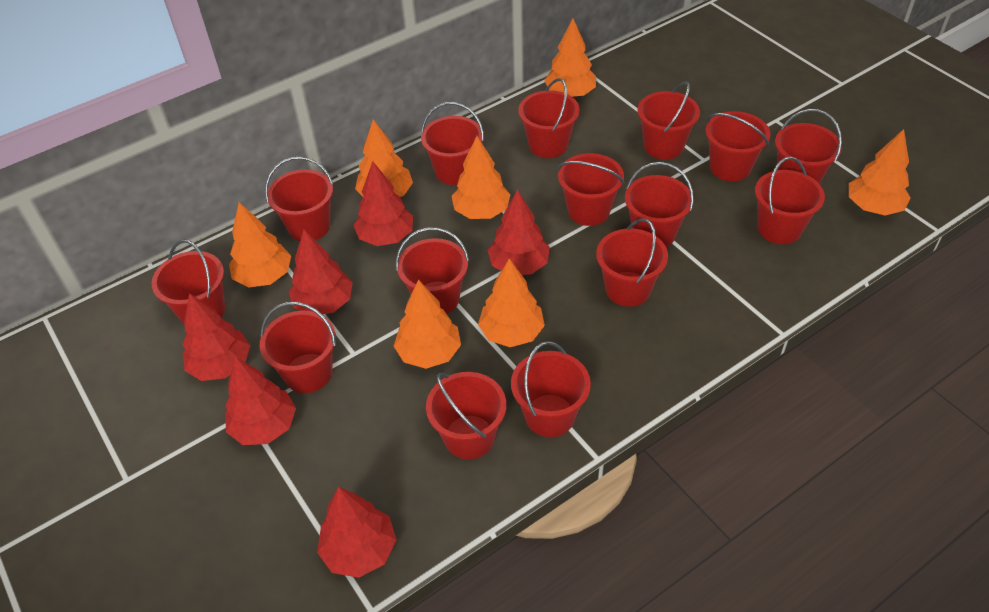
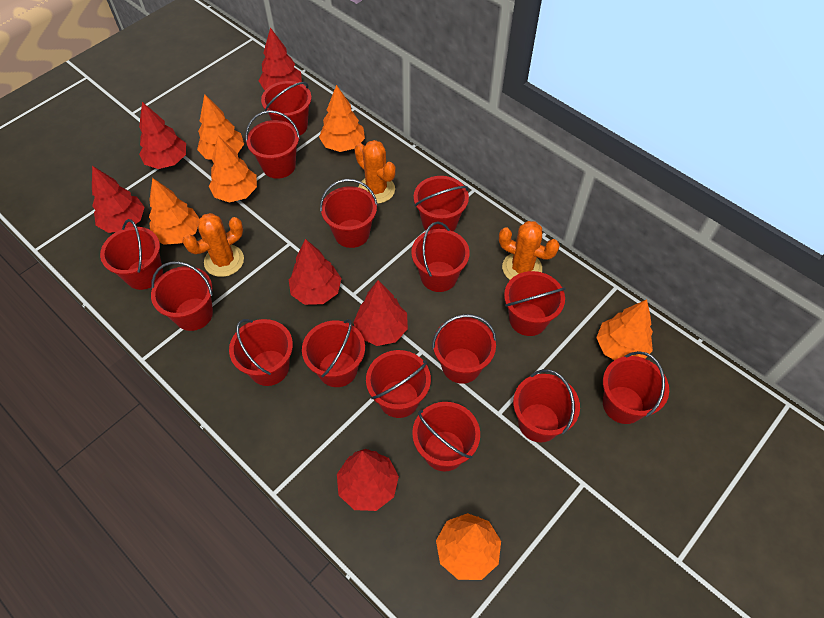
orange cactus: 0 -> 3
orange tree: 7 -> 6

